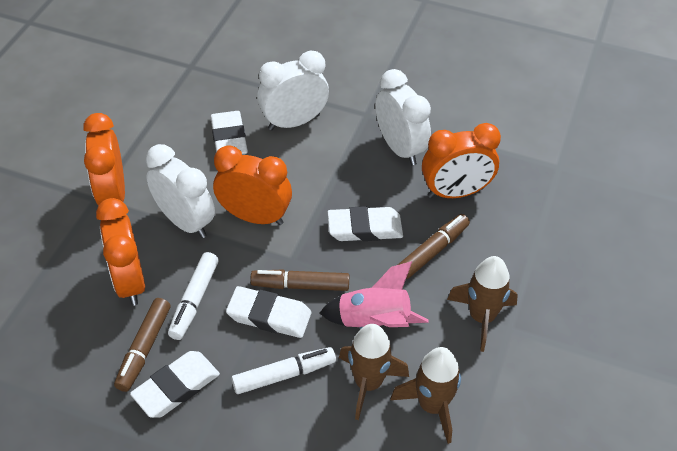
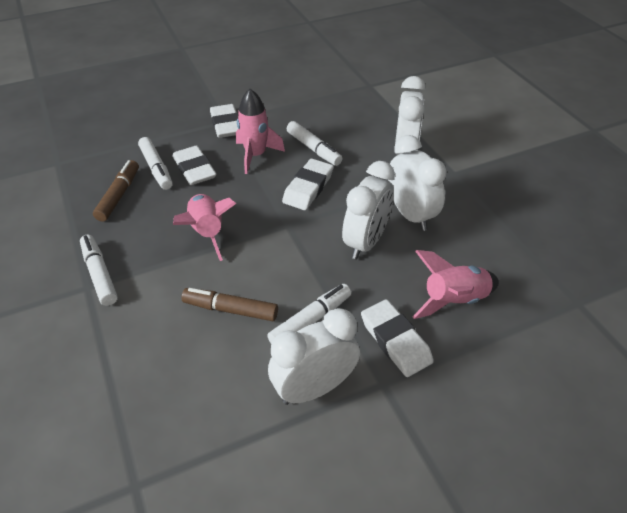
brown marker: 3 -> 2
brown rocket: 3 -> 0
orange clock: 4 -> 0
pink rocket: 1 -> 3
white clock: 3 -> 4
white marker: 2 -> 4

